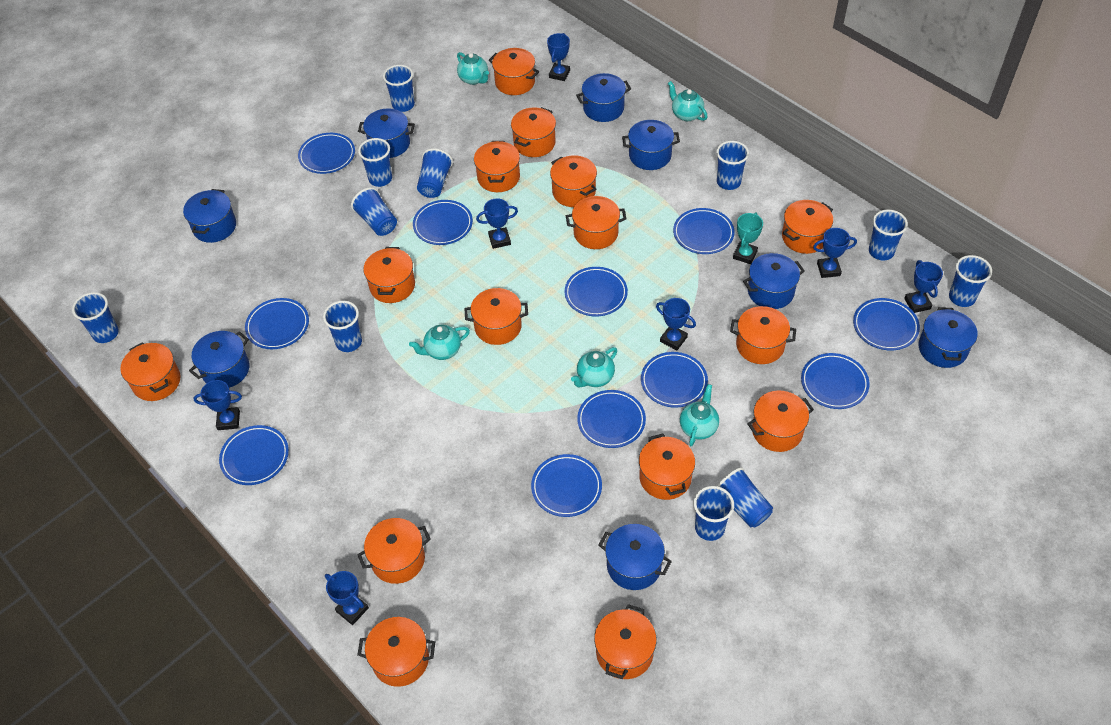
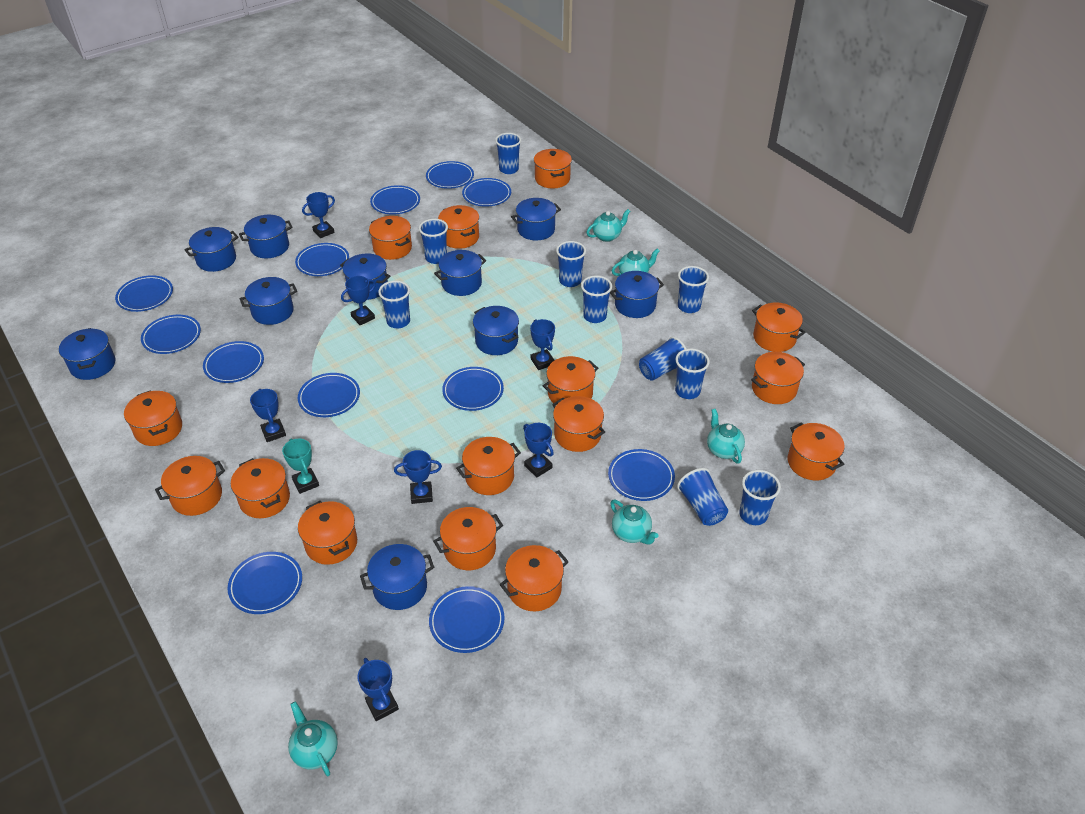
blue cup: 11 -> 10
blue plate: 11 -> 12
blue pot: 8 -> 10

